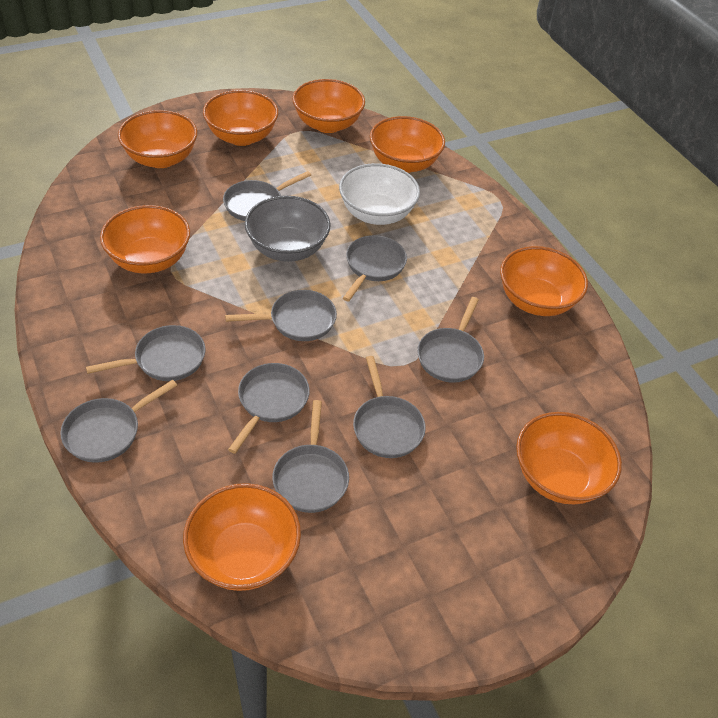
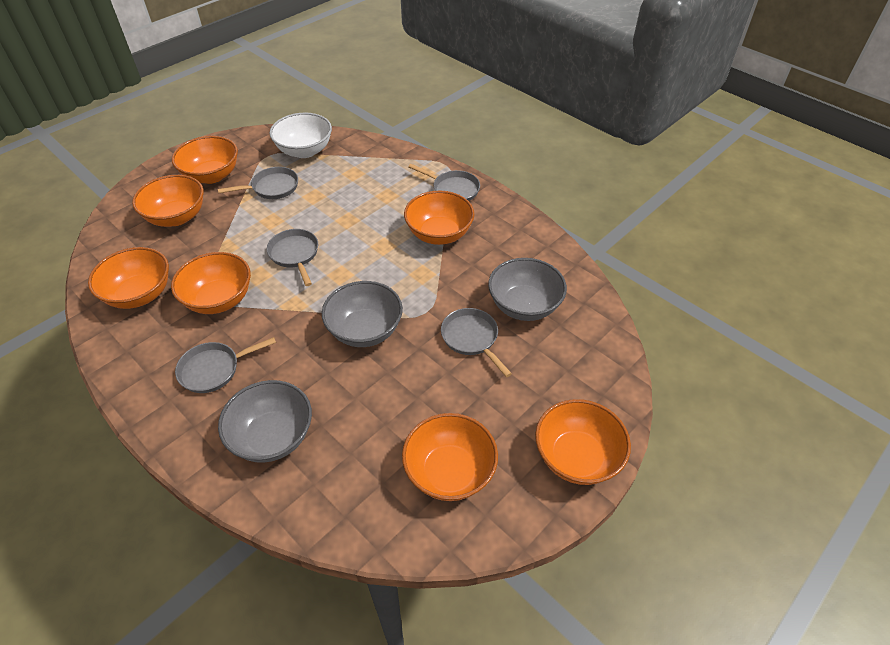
grey bowl: 1 -> 3
grey pan: 9 -> 5
orange bowl: 8 -> 7

